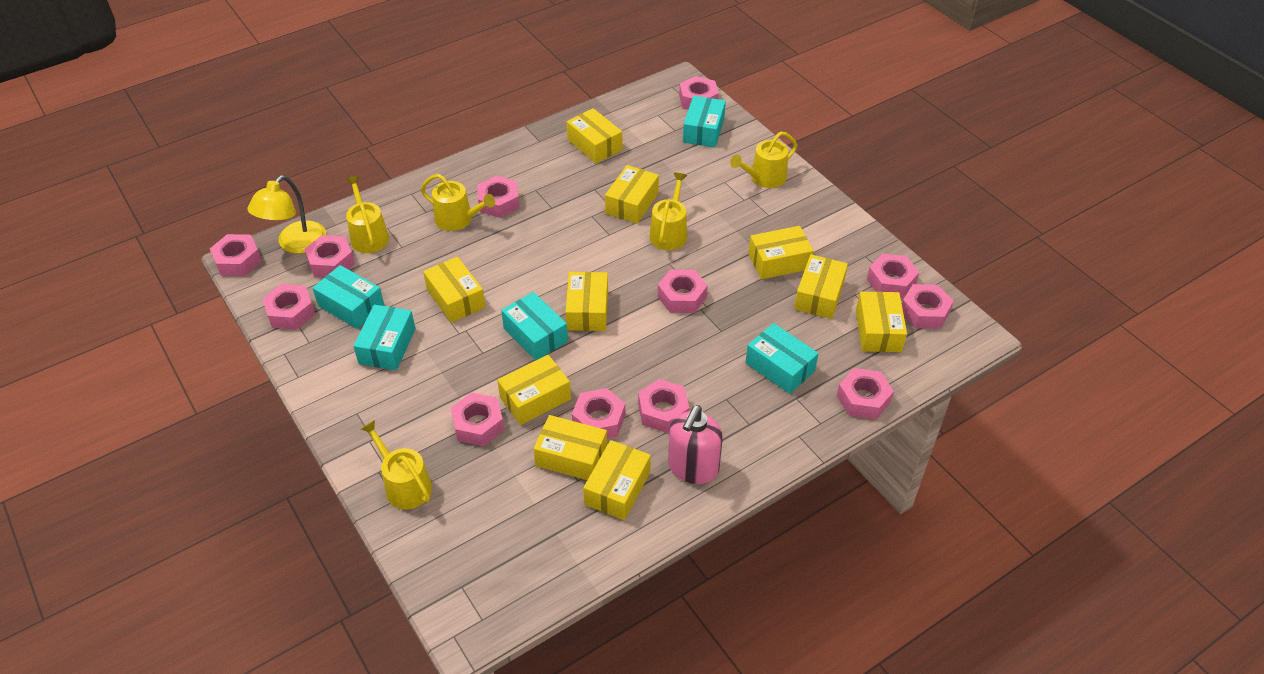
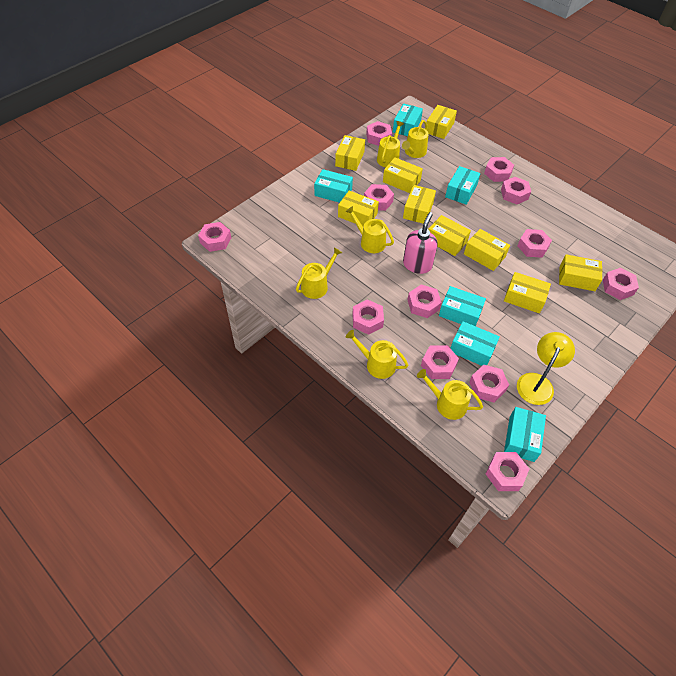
turquoise box: 5 -> 6
yellow box: 10 -> 9
yellow watering can: 5 -> 6

